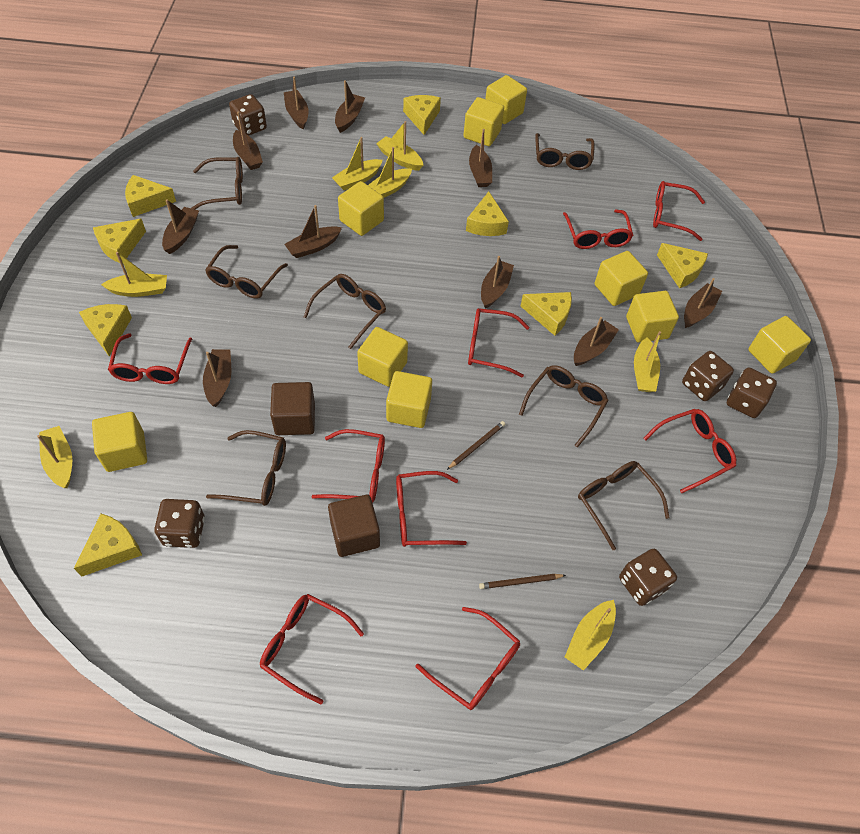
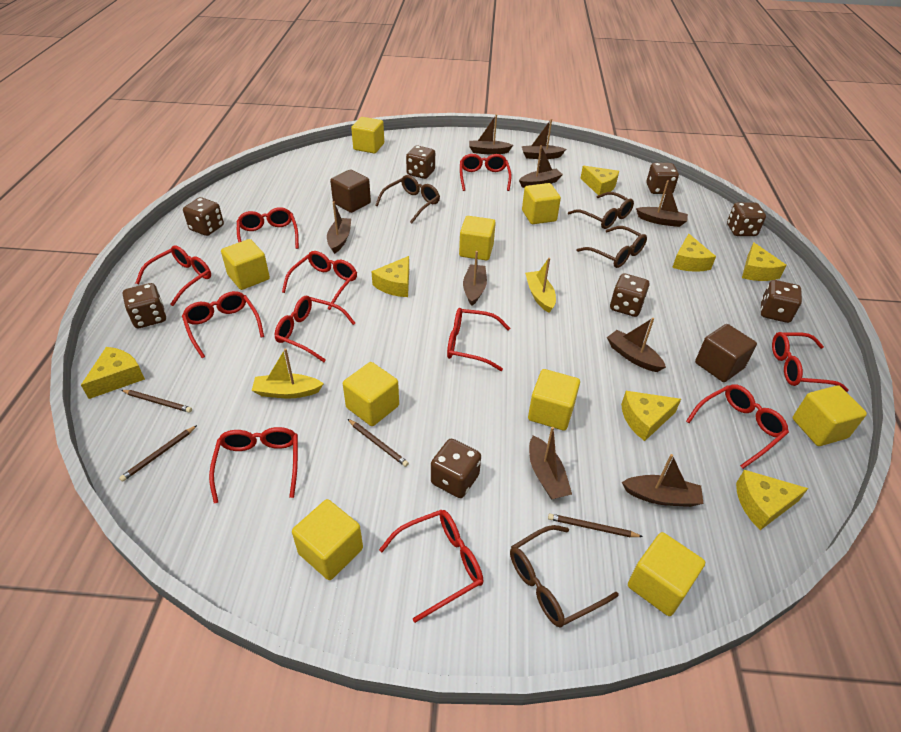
brown boat: 10 -> 9
brown dice: 5 -> 8
brown glasses: 7 -> 4
brown pencil: 2 -> 4
red glasses: 9 -> 11
yellow boat: 7 -> 2
yellow cheese: 8 -> 7

